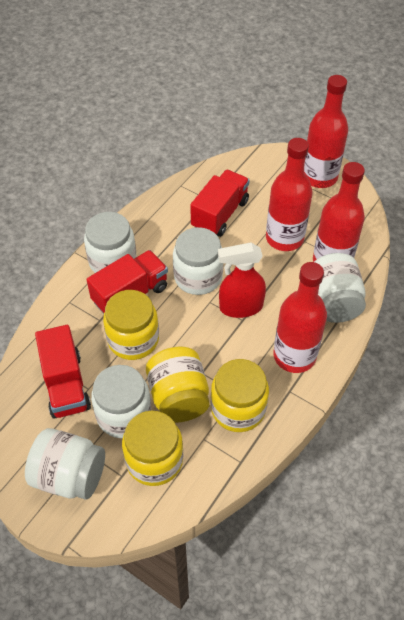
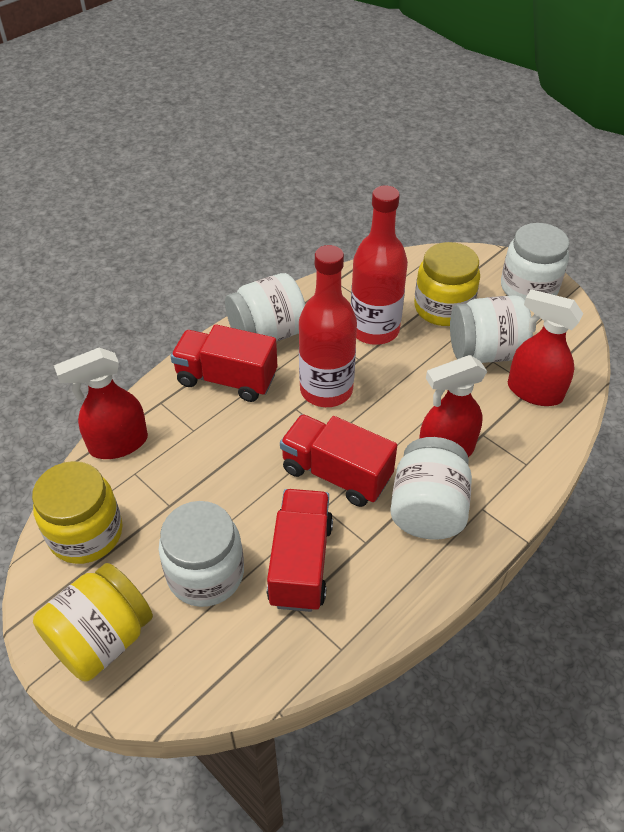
red bottle: 4 -> 2
red spray bottle: 1 -> 3
yellow jar: 4 -> 3

